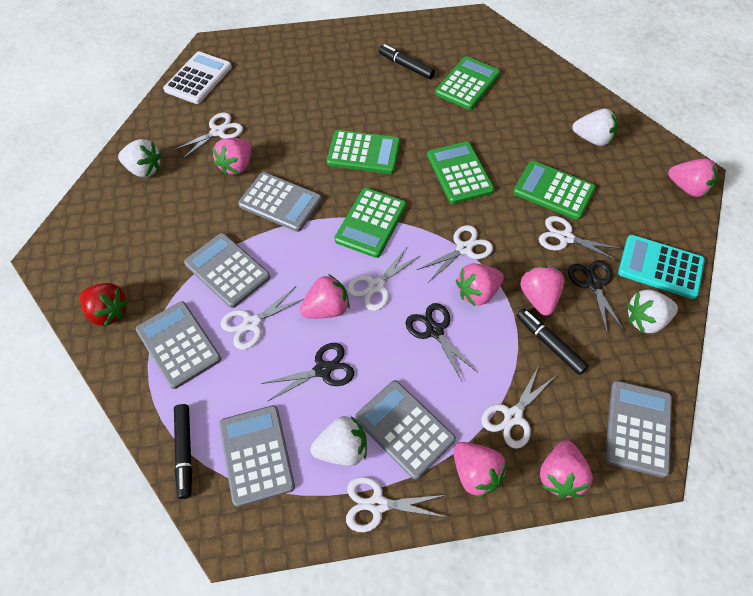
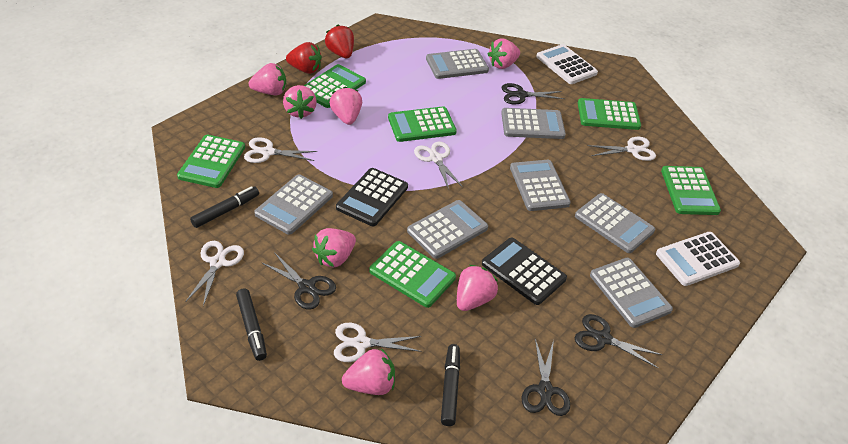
black calculator: 0 -> 2
black scissors: 3 -> 4
green calculator: 5 -> 6
grey calculator: 6 -> 7
red strawberry: 1 -> 2
turquoise calculator: 1 -> 0
white calculator: 1 -> 2
white scissors: 7 -> 5
white strawberry: 4 -> 0

